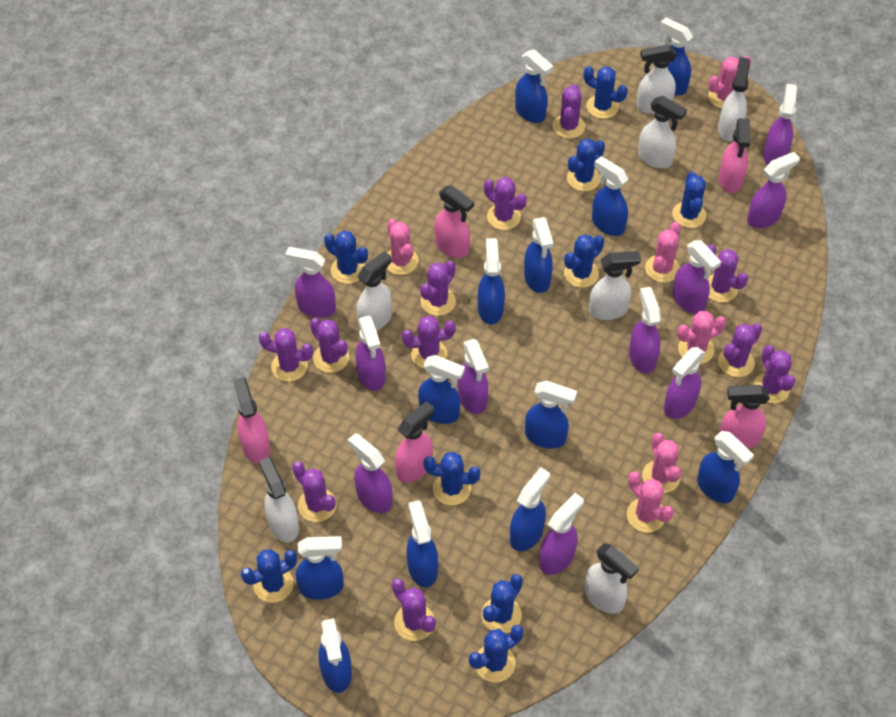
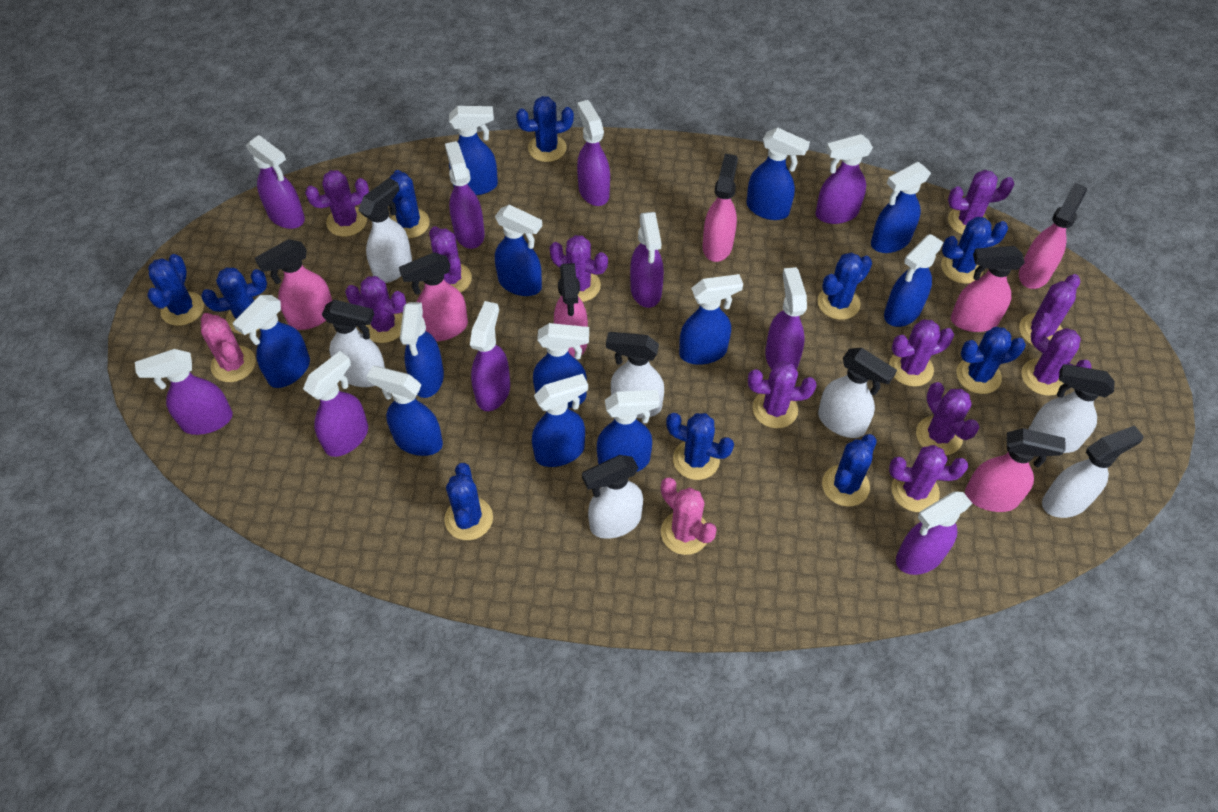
blue cactus: 9 -> 10
pink cactus: 6 -> 2
pink spray bottle: 5 -> 7

